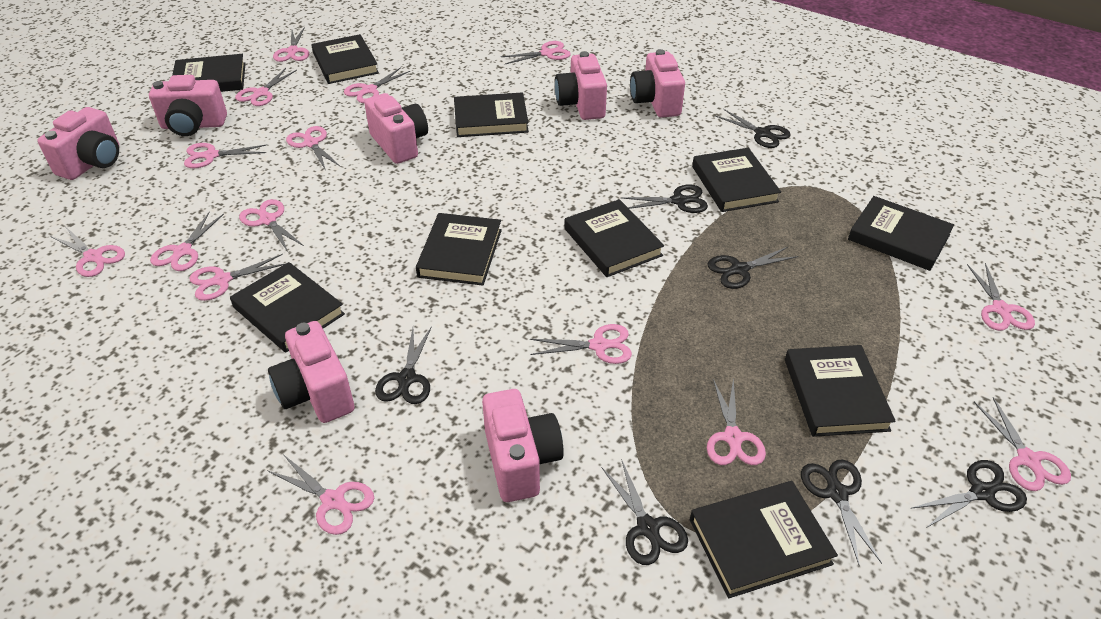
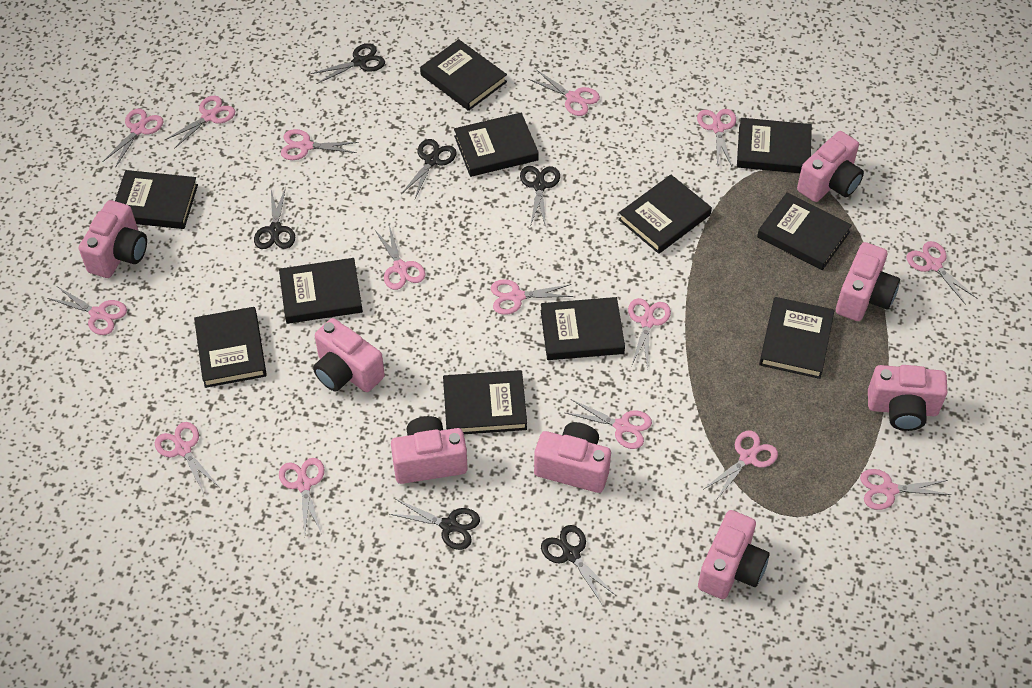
black book: 10 -> 11
black scissors: 7 -> 6
pink camera: 7 -> 8

